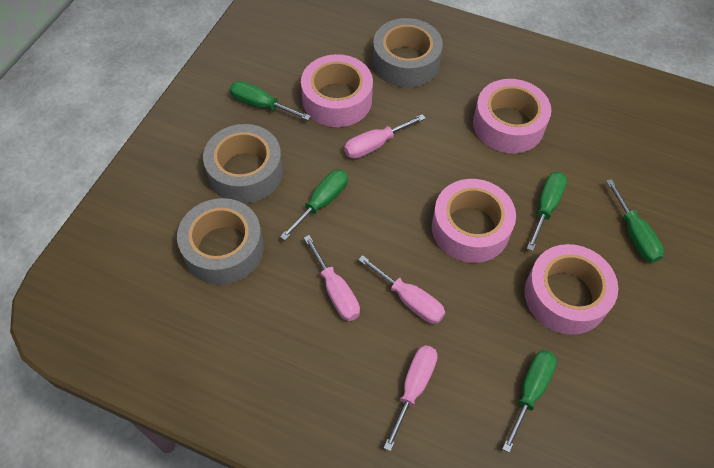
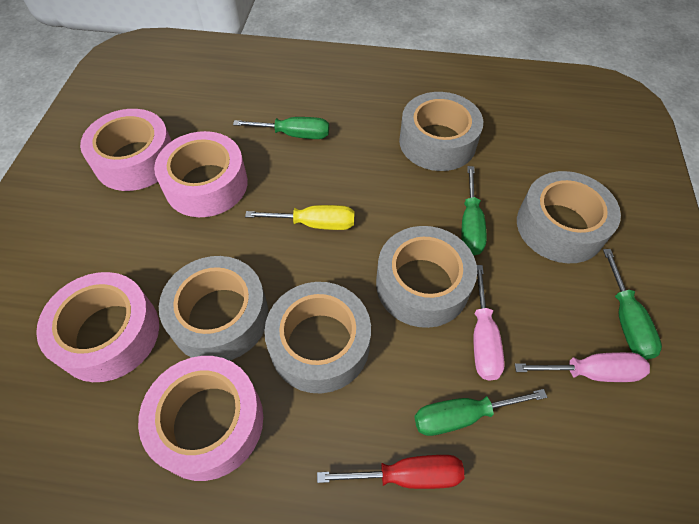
green screwdriver: 5 -> 4
grey tape: 3 -> 5
pink screwdriver: 4 -> 2
red screwdriver: 0 -> 1
yellow screwdriver: 0 -> 1

